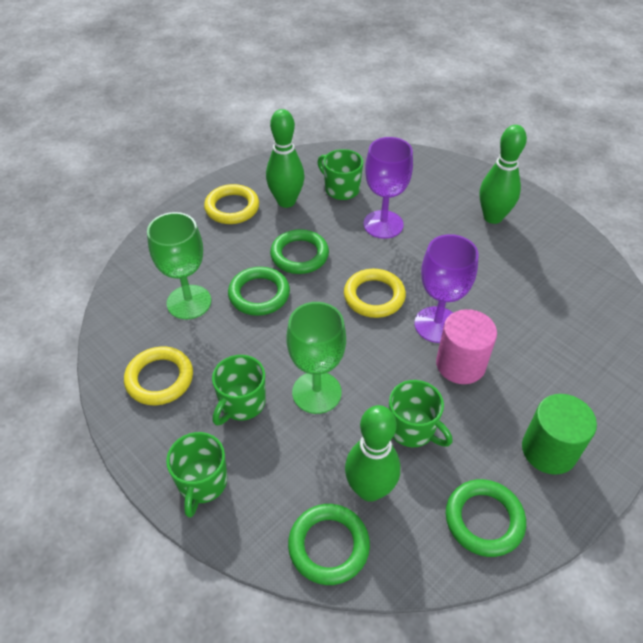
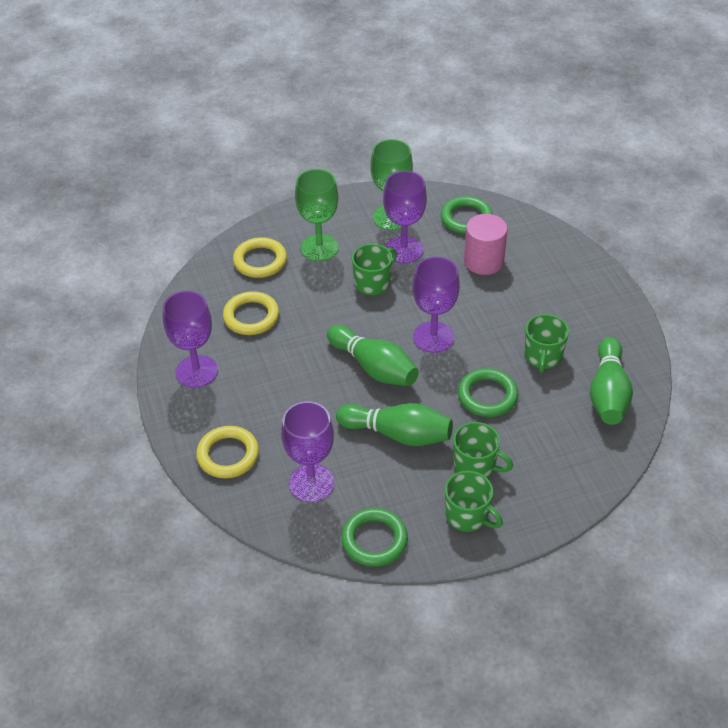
green cylinder: 1 -> 0
green ring: 4 -> 3
purple goblet: 2 -> 4

